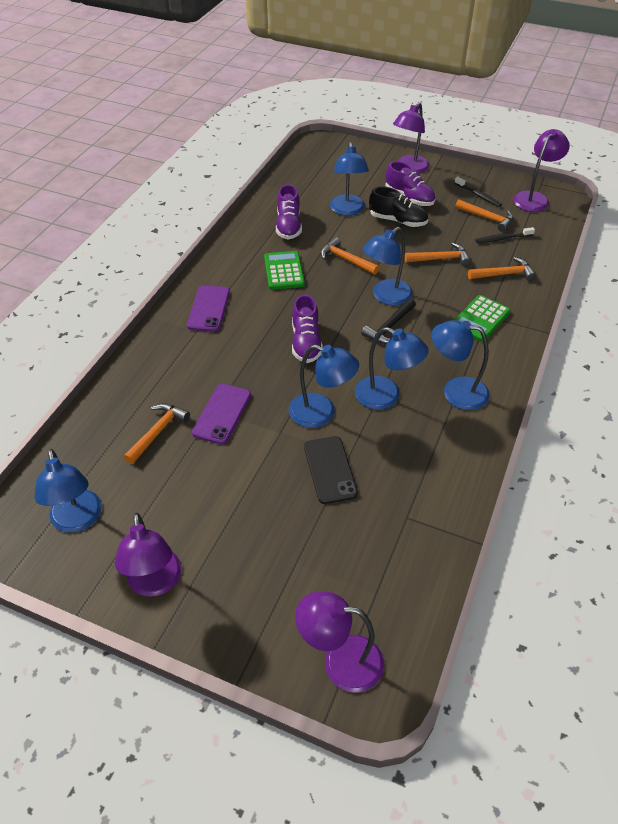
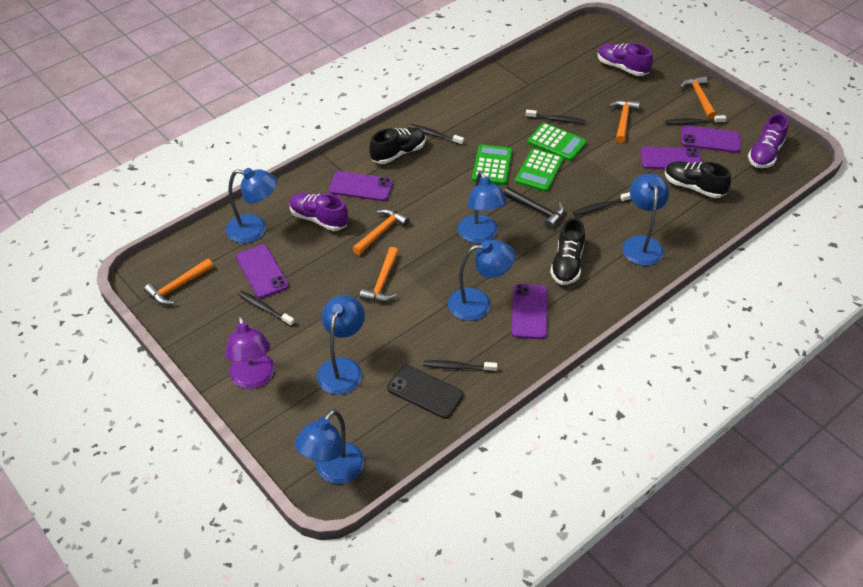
black shoe: 1 -> 3
black toothbrush: 2 -> 6
green calculator: 2 -> 3
purple lamp: 4 -> 1
purple phone: 2 -> 5

